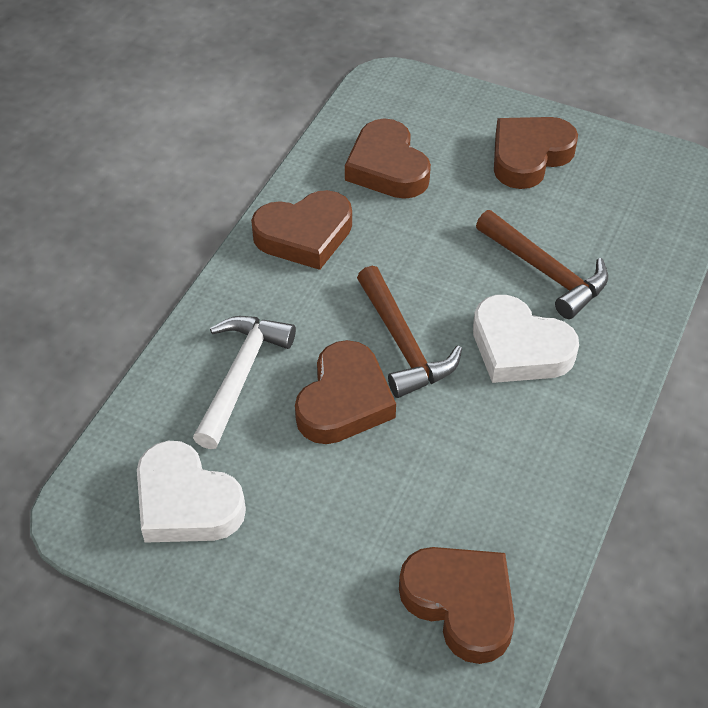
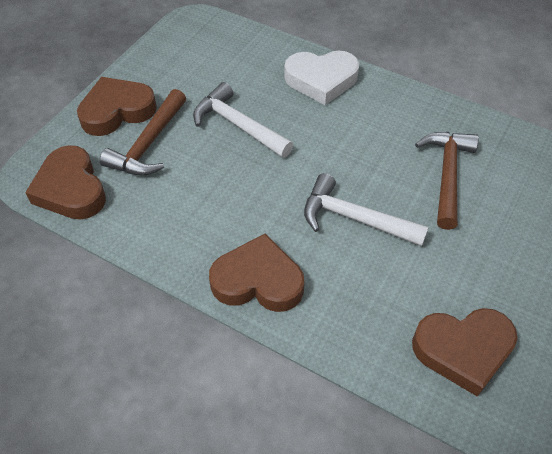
brown heart: 5 -> 4
white hammer: 1 -> 2
white heart: 2 -> 1

